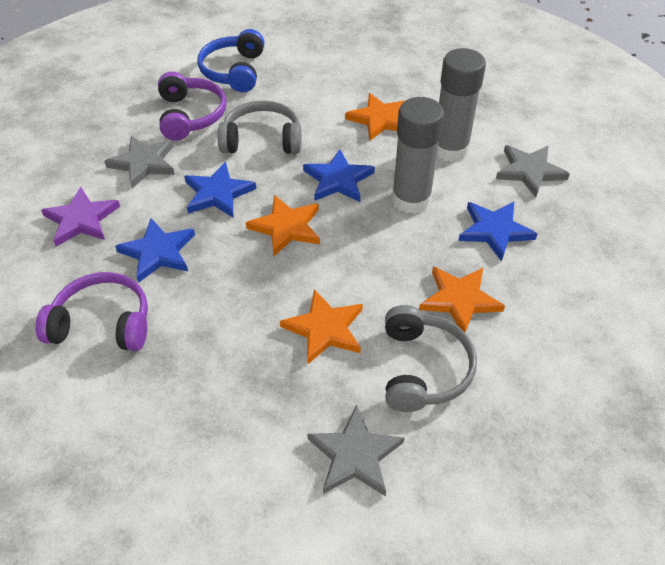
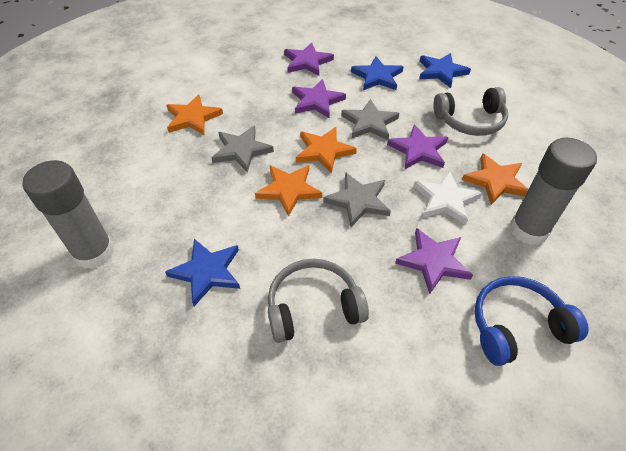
blue star: 4 -> 3
purple headphones: 2 -> 0
purple star: 1 -> 4
white star: 0 -> 1

